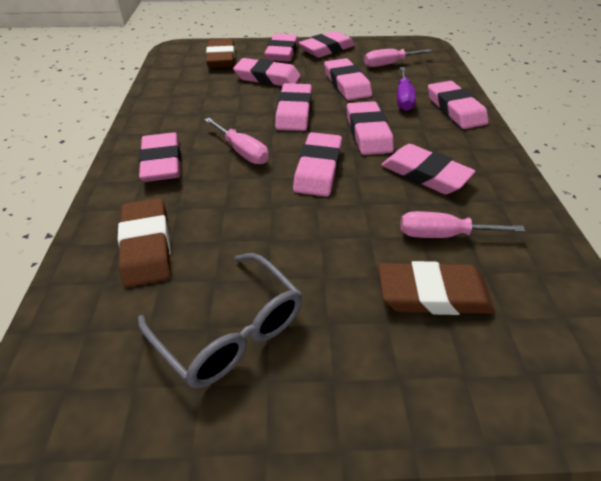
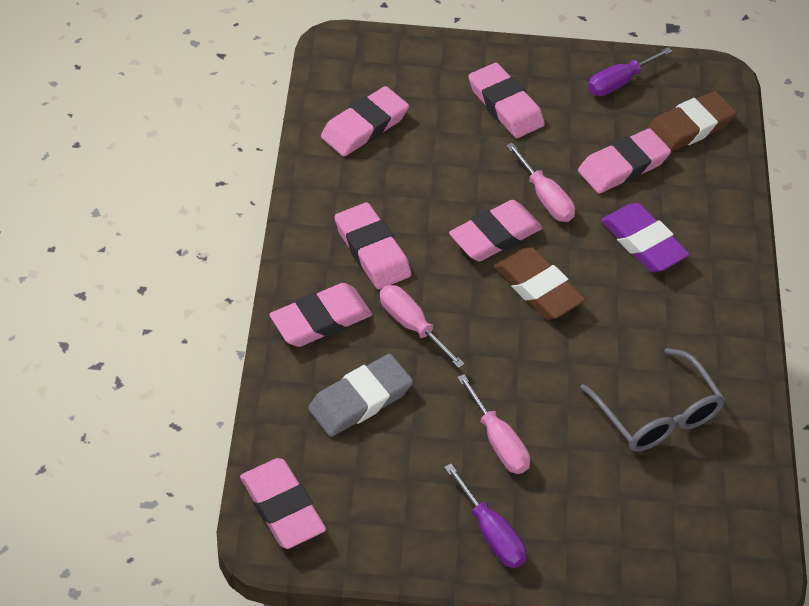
brown eraser: 3 -> 2
grey eraser: 0 -> 1
pink eraser: 10 -> 7
purple eraser: 0 -> 1
purple screwdriver: 1 -> 2

